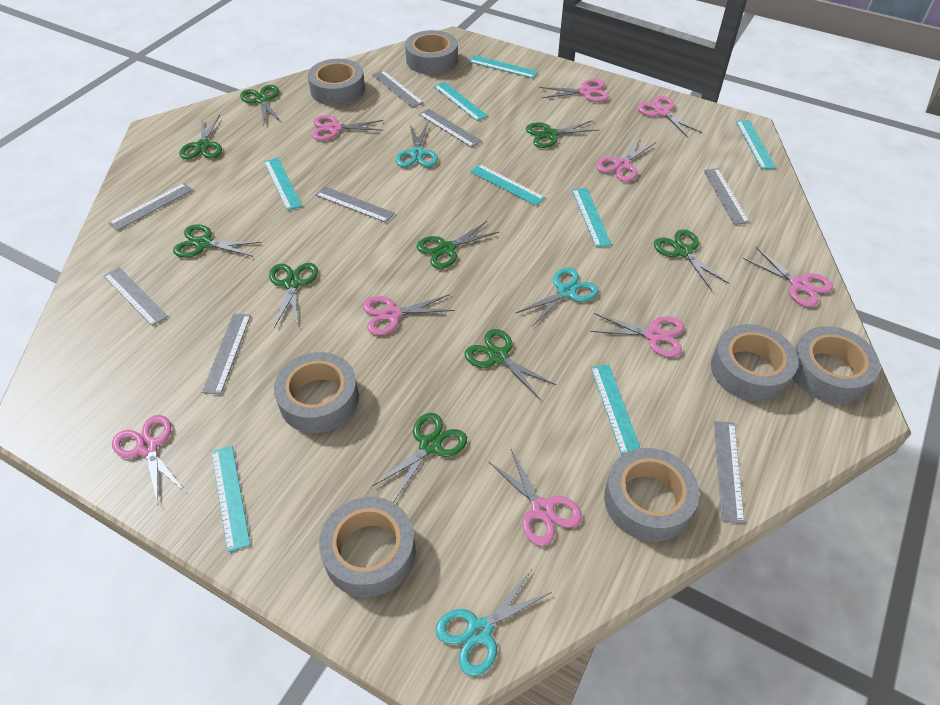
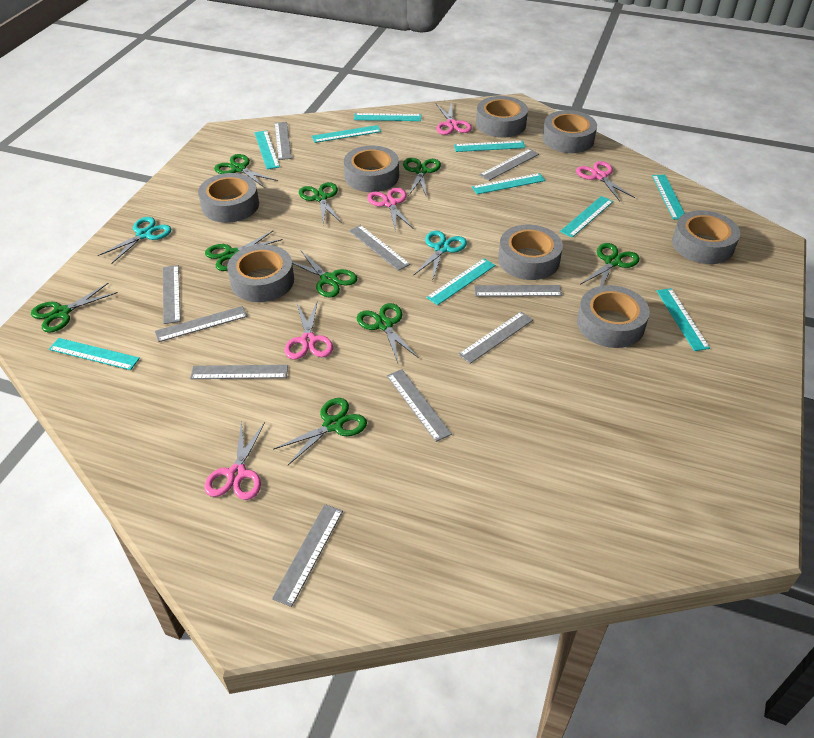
grey ruler: 8 -> 10
grey tape: 7 -> 8
pink scissors: 9 -> 5
turquoise ruler: 8 -> 10
turquoise scissors: 3 -> 2

